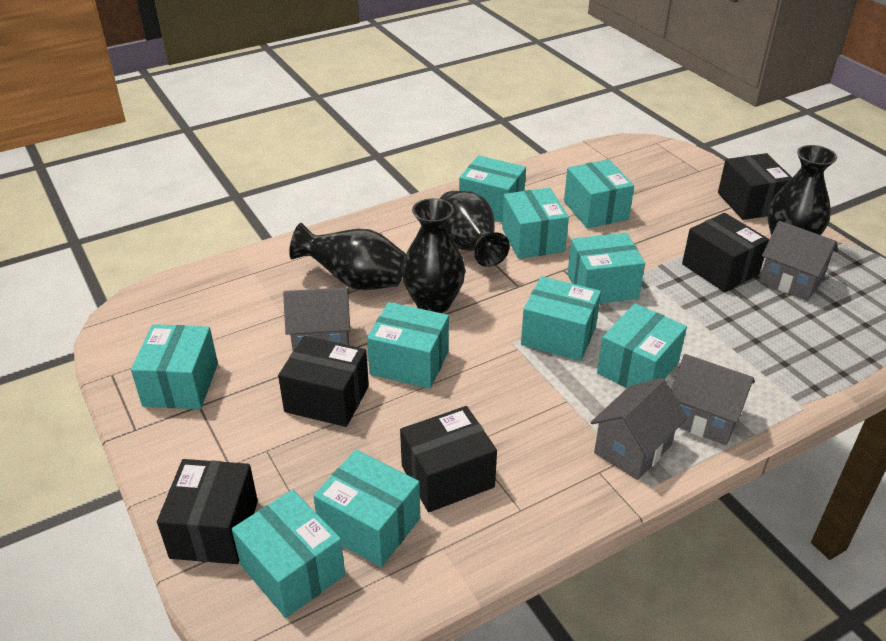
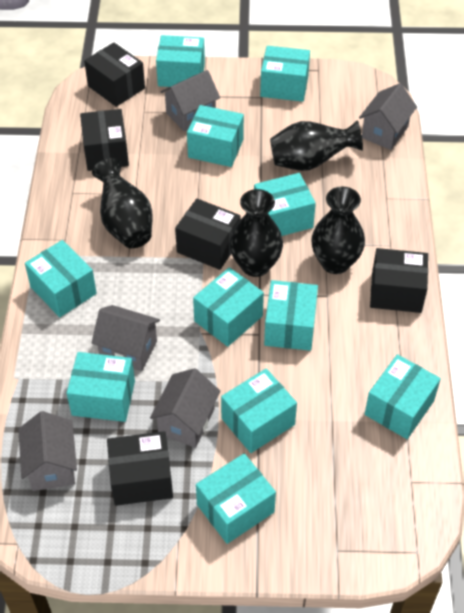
grey house: 4 -> 5
turquoise box: 10 -> 11

